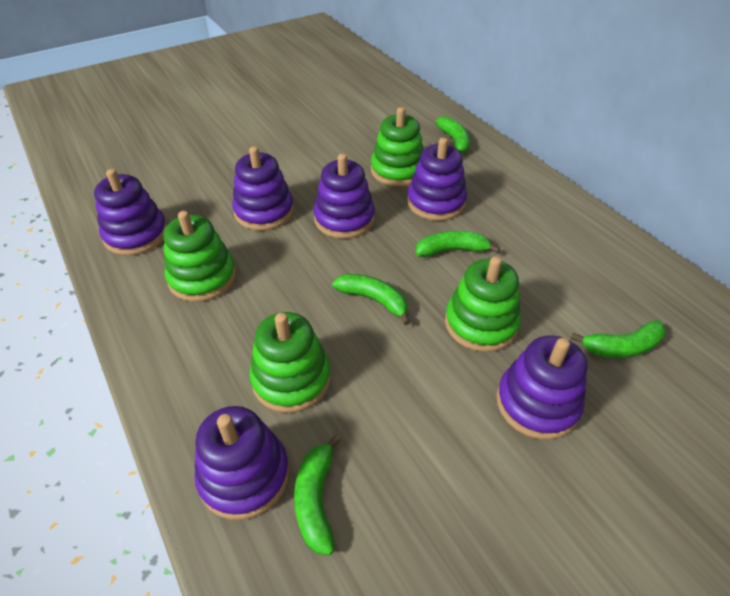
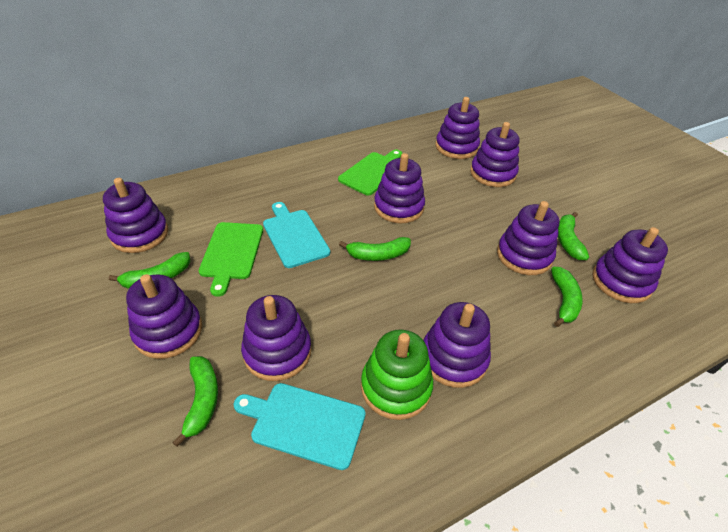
green cutting board: 0 -> 2
green stacking toy: 4 -> 1
purple stacking toy: 6 -> 9
turquoise cutting board: 0 -> 2

